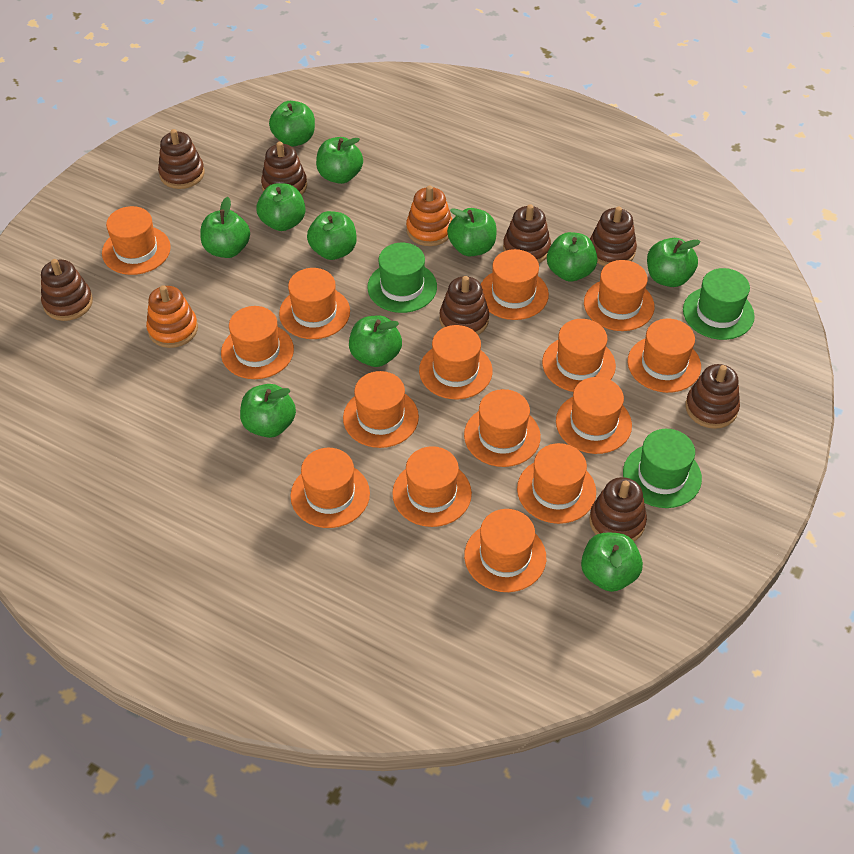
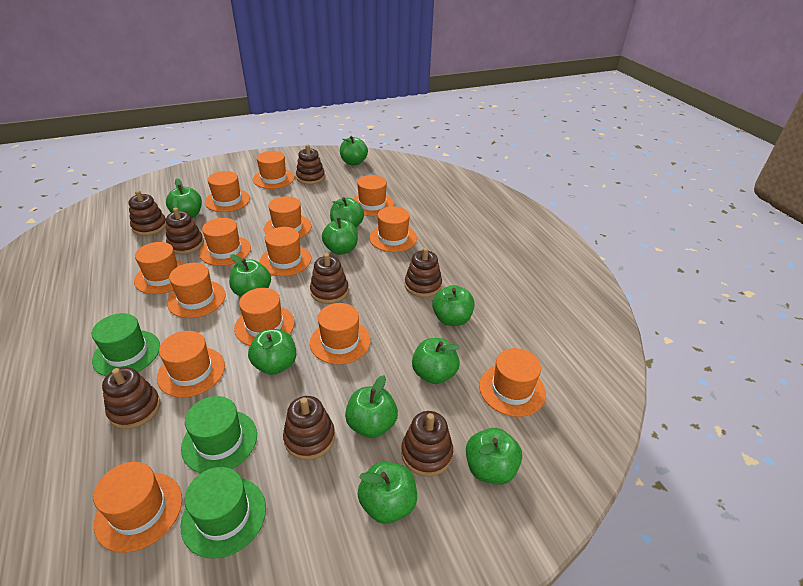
orange hat: 15 -> 14
orange stacking toy: 2 -> 0

